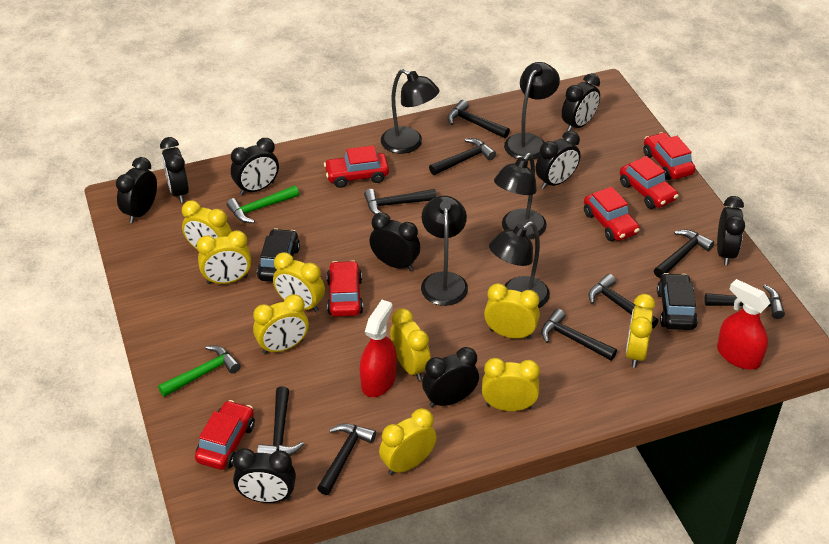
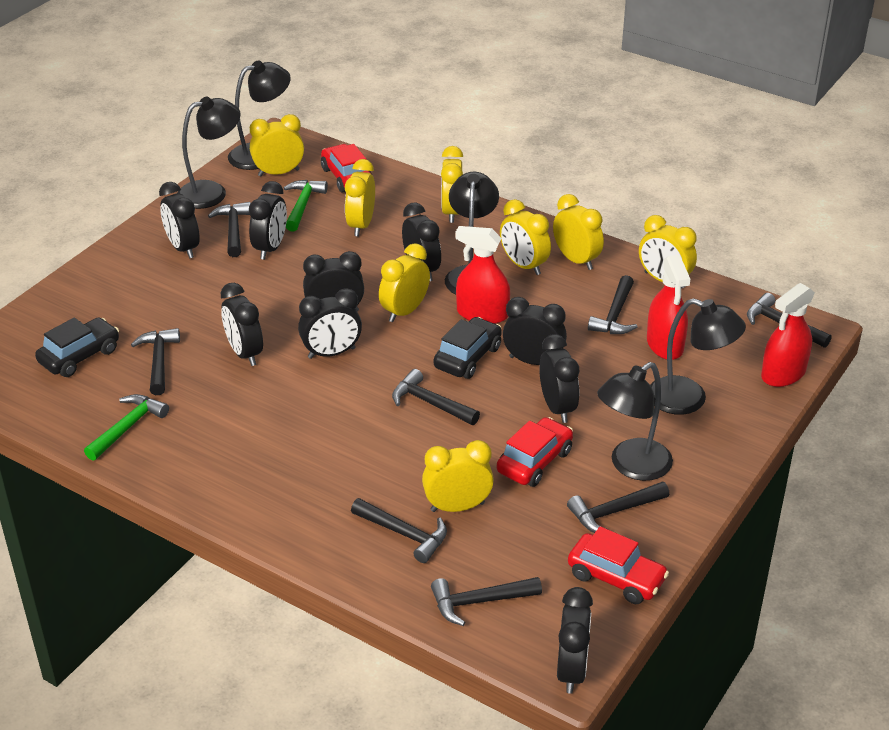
black hammer: 9 -> 8
red car: 6 -> 3
red spray bottle: 2 -> 3
yellow clock: 9 -> 8

